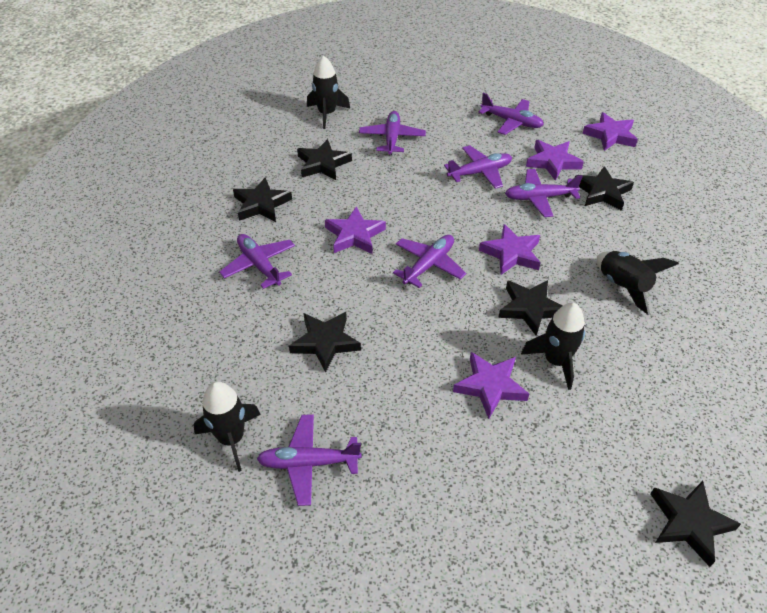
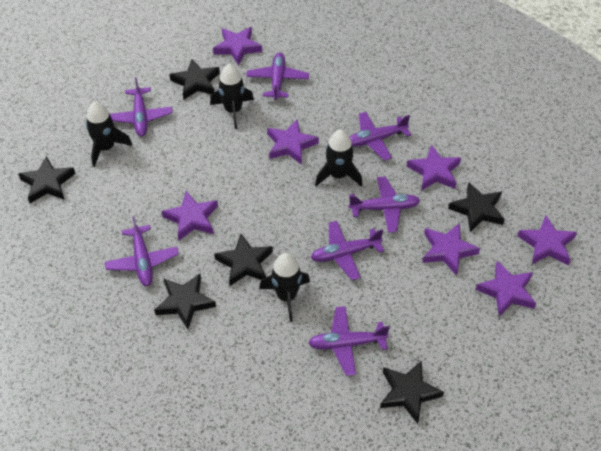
purple star: 5 -> 7

